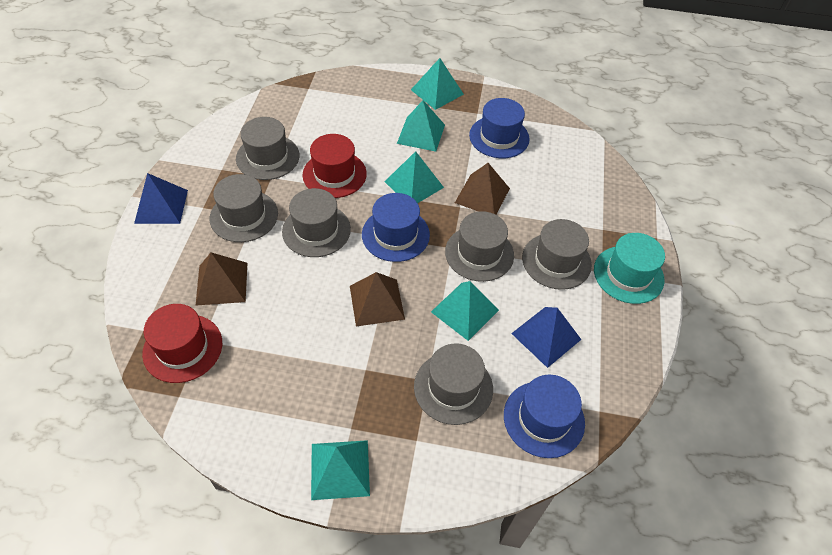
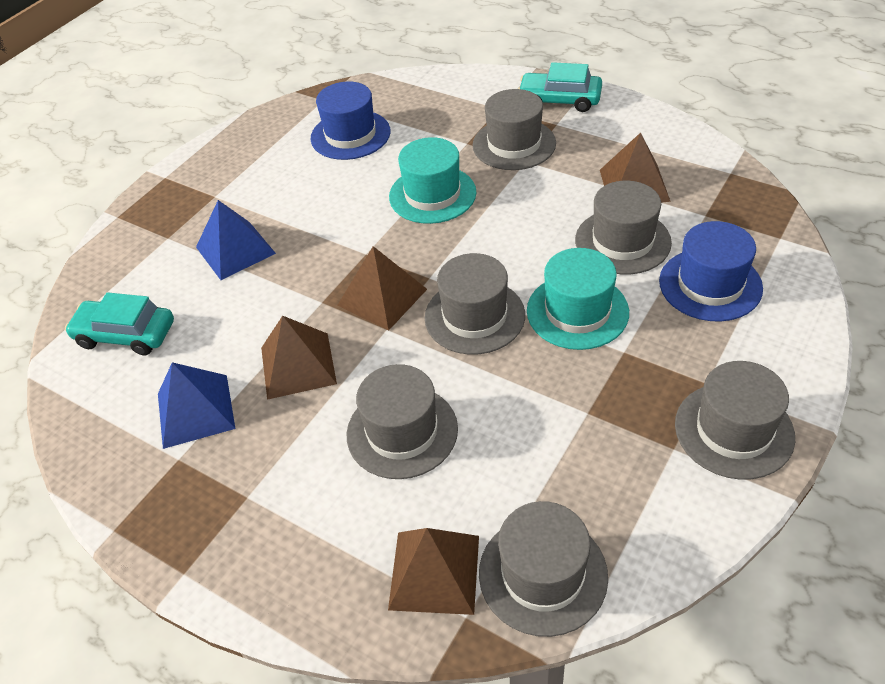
blue hat: 3 -> 2
brown pyramid: 3 -> 4
red hat: 2 -> 0
turquoise car: 0 -> 2
turquoise hat: 1 -> 2
turquoise pyramid: 5 -> 0

